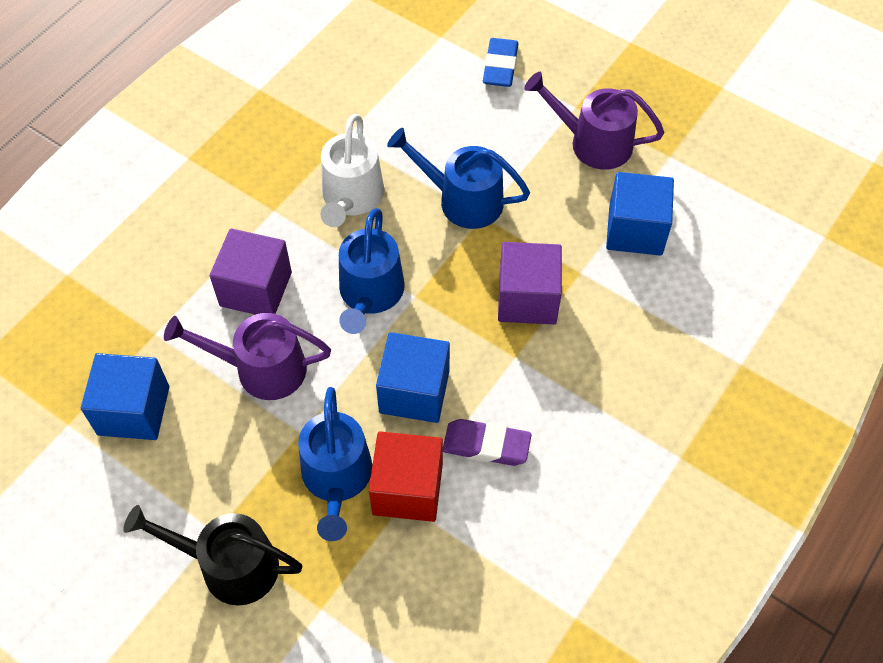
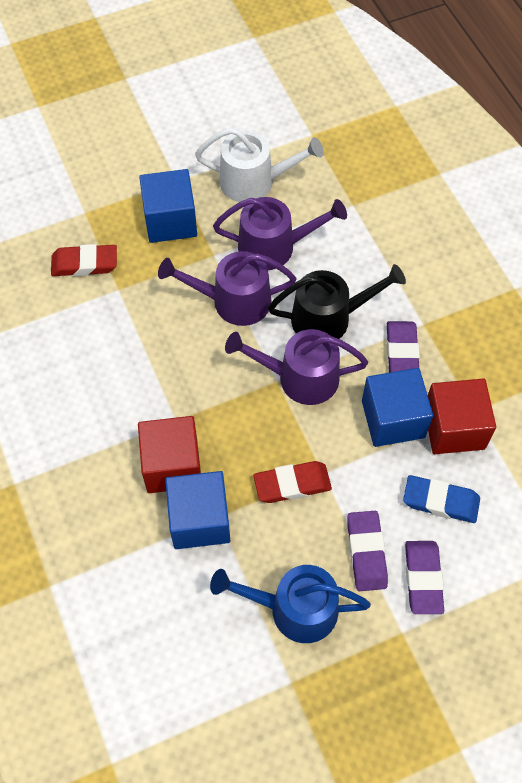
blue watering can: 3 -> 1
purple cube: 2 -> 0
purple eraser: 1 -> 3
purple watering can: 2 -> 3
red cube: 1 -> 2
red eraser: 0 -> 2

